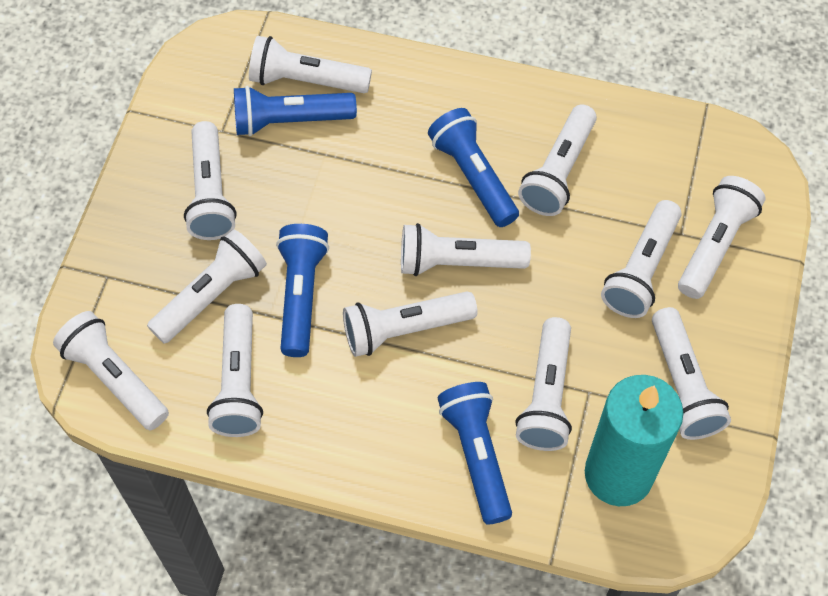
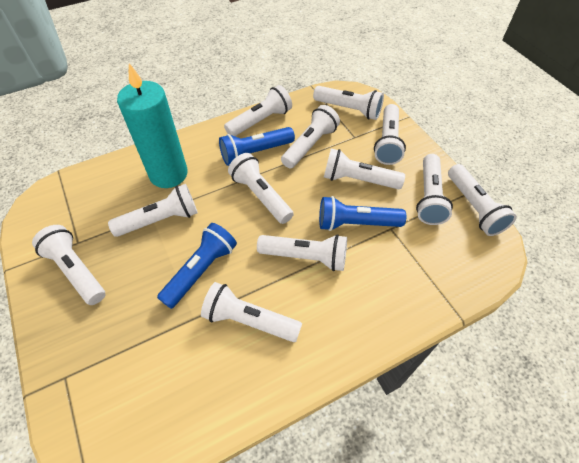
blue flashlight: 4 -> 3

